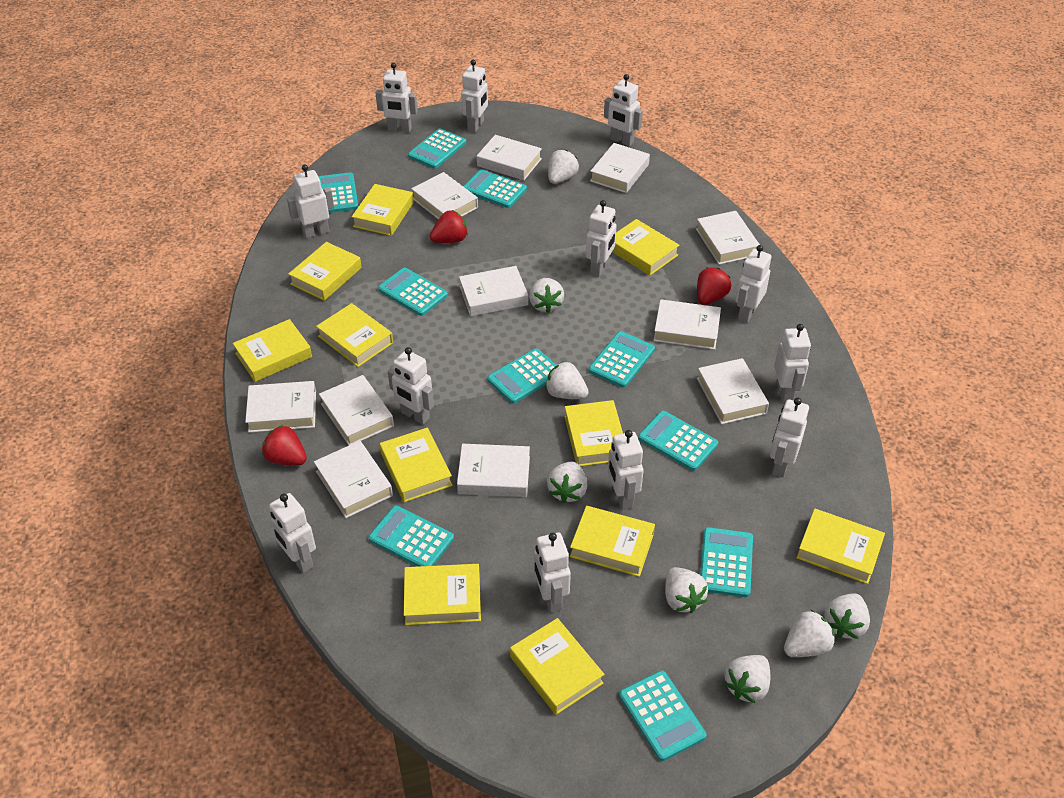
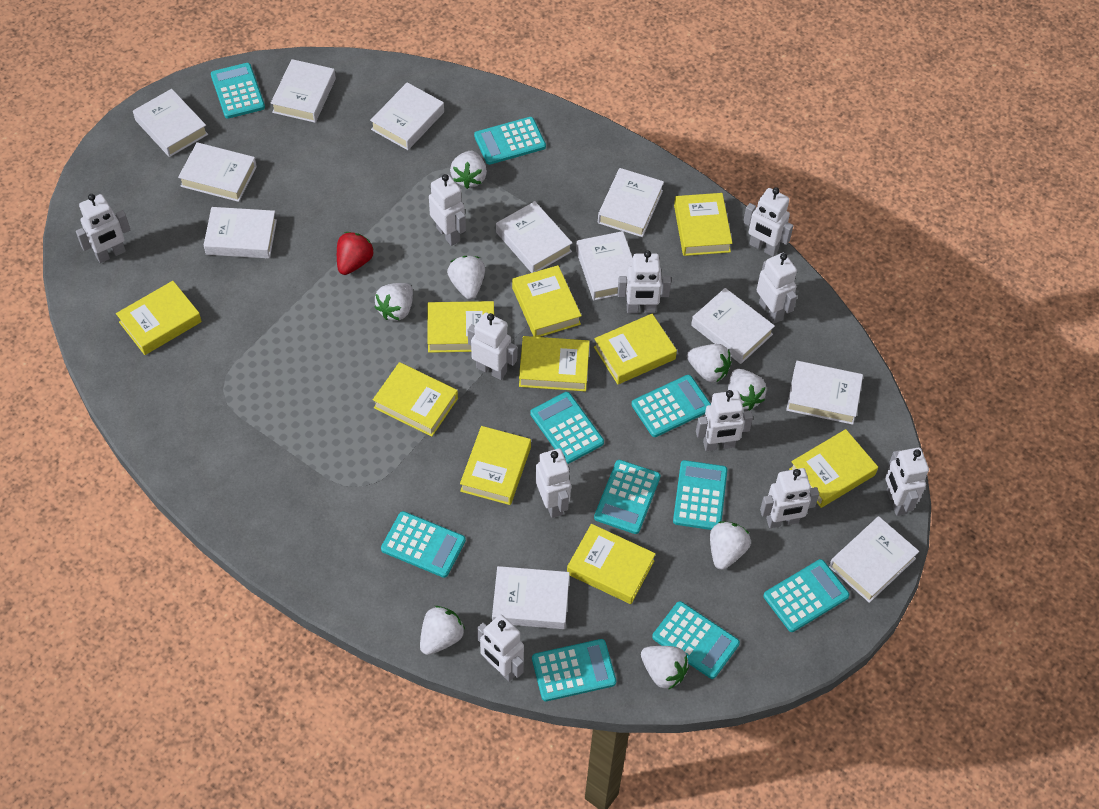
red strawberry: 3 -> 1
white book: 11 -> 12
white robot: 12 -> 11
yellow book: 11 -> 10

